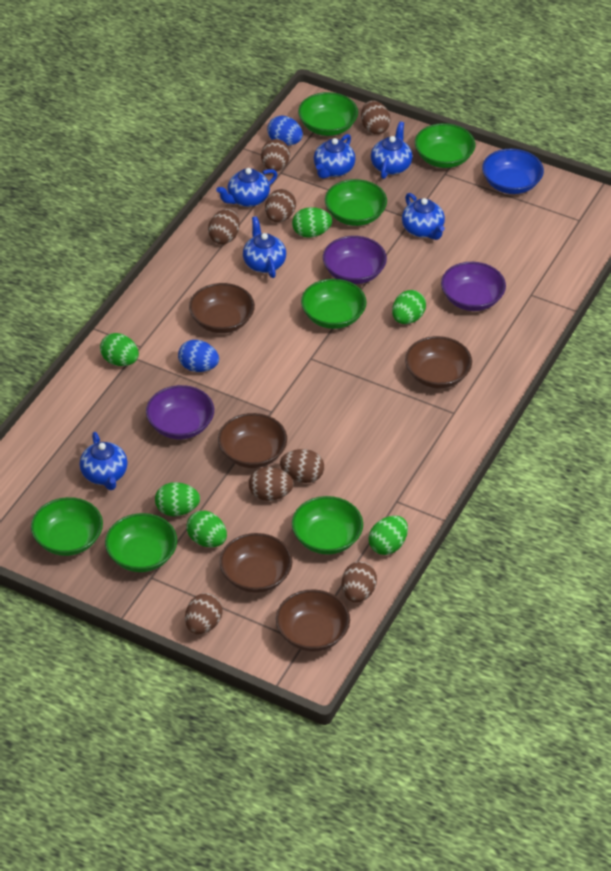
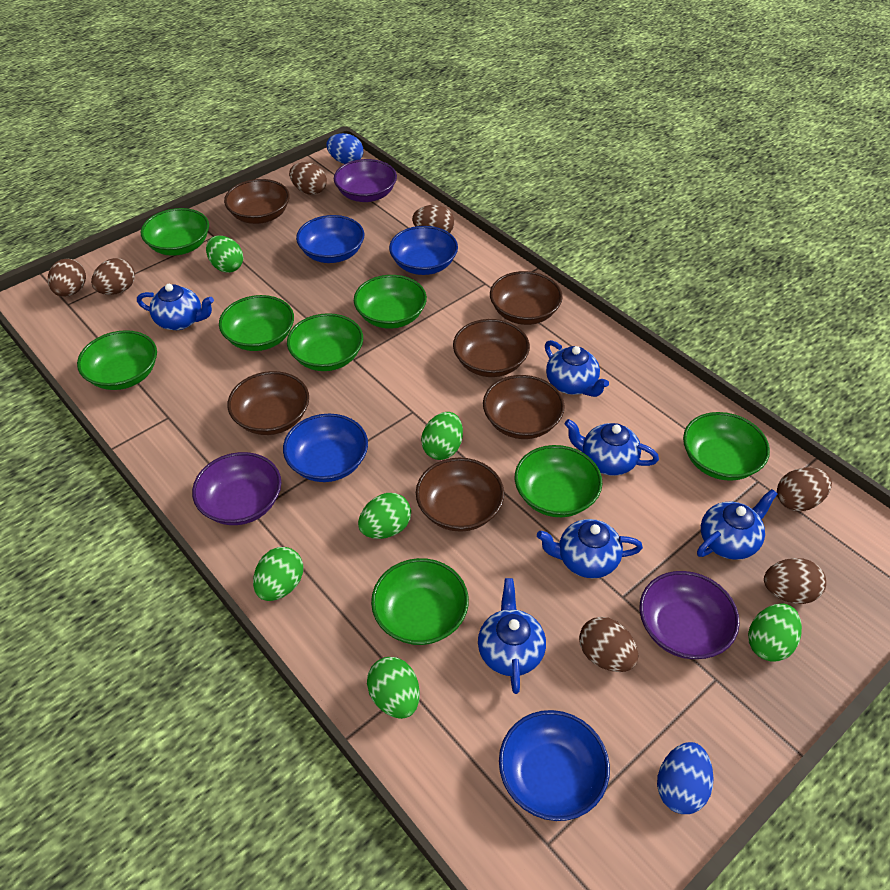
blue bowl: 1 -> 4
brown bowl: 5 -> 6
brown egg: 8 -> 7
green bowl: 7 -> 8

